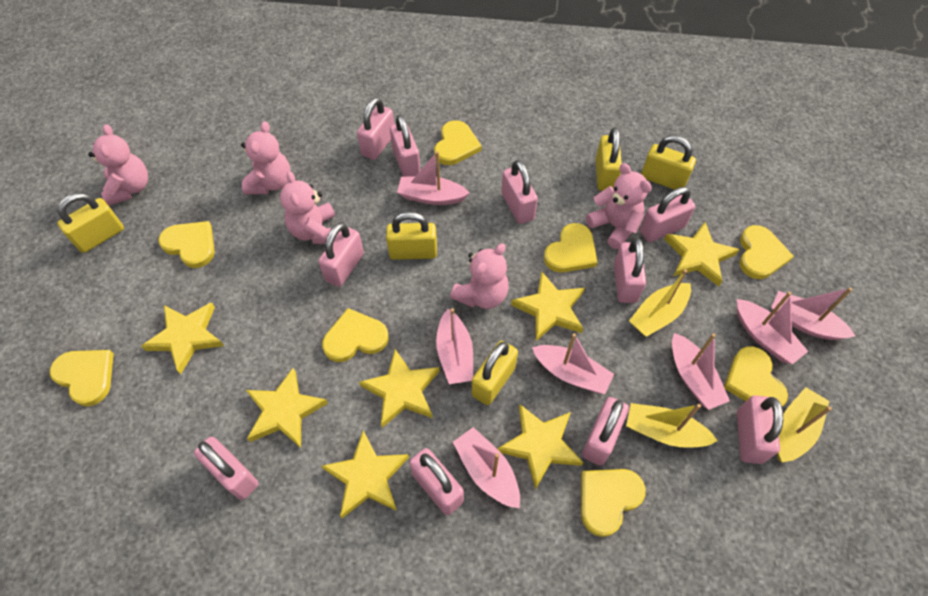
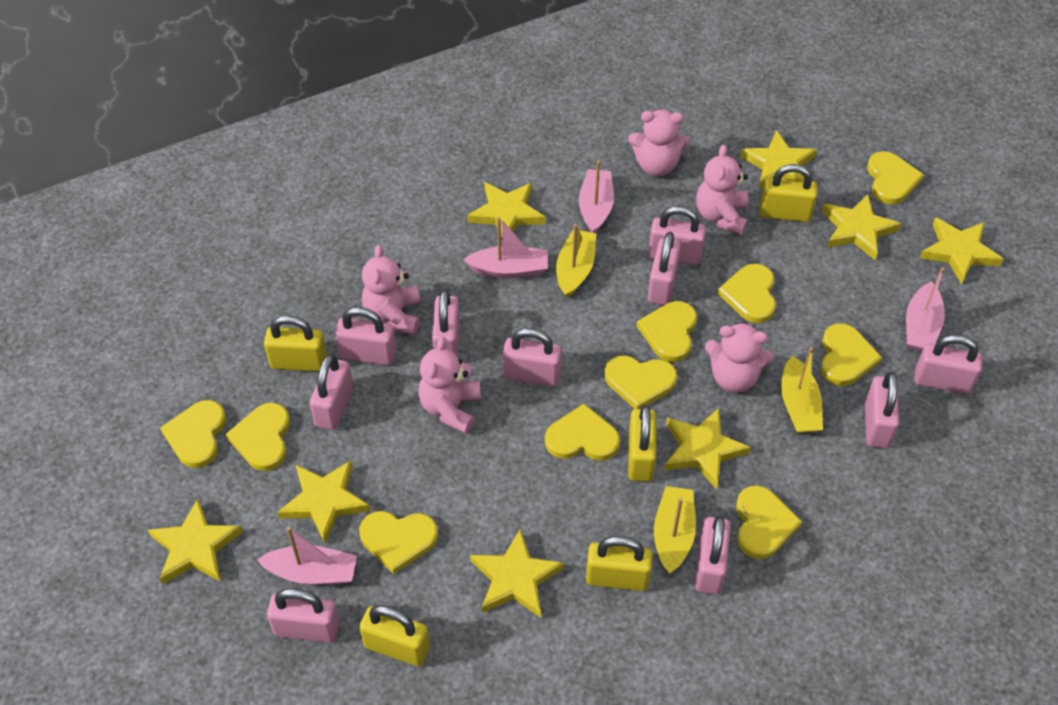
pink boat: 7 -> 4
yellow heart: 8 -> 10
yellow star: 7 -> 8

